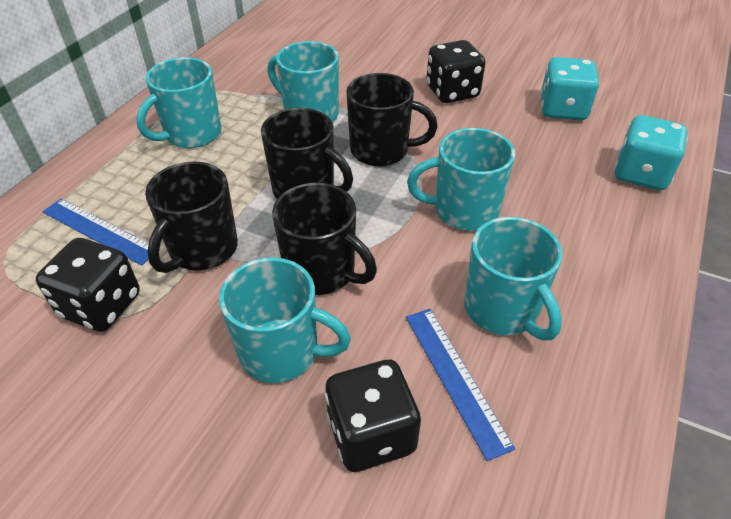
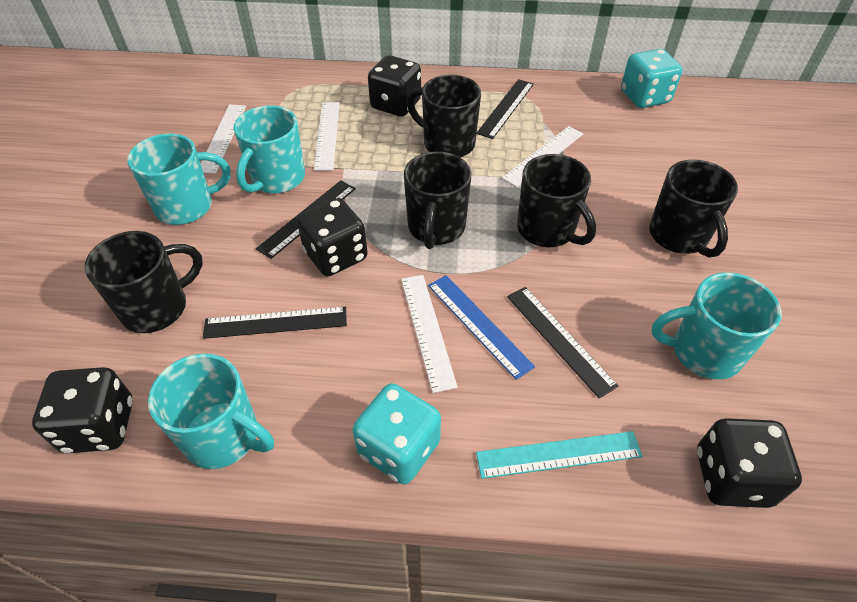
black dice: 3 -> 4
black mug: 4 -> 5
black ruler: 0 -> 4
blue ruler: 2 -> 1
turquoise mug: 5 -> 4
turquoise ruler: 0 -> 1
white ruler: 0 -> 4

